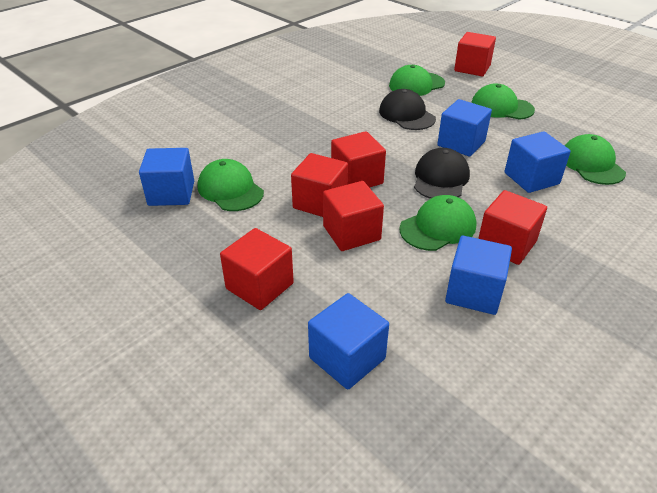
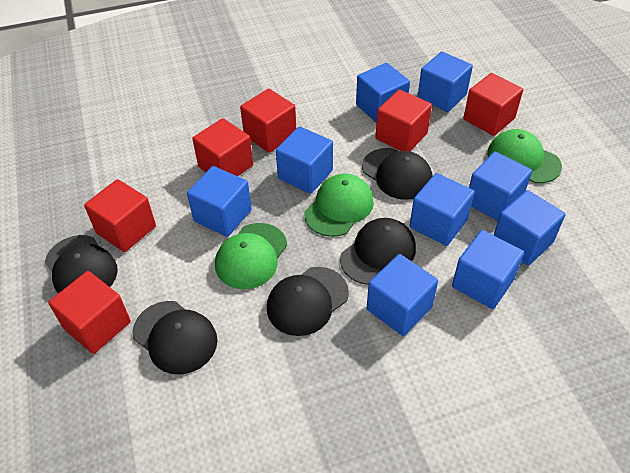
black cap: 2 -> 5
blue cube: 5 -> 9
green cap: 5 -> 3

